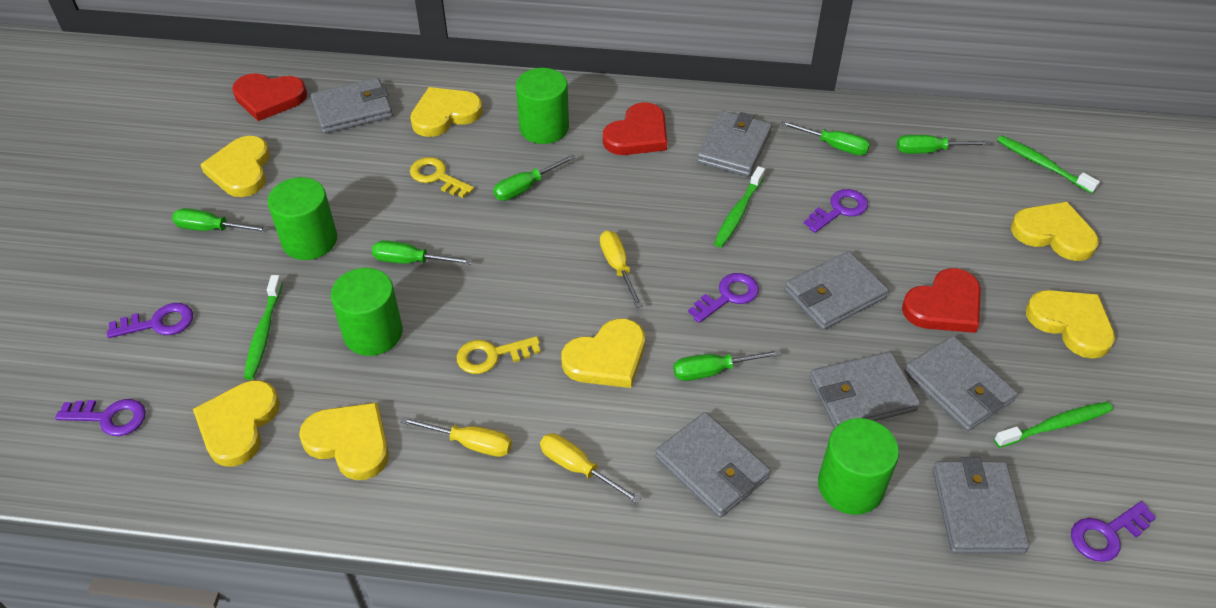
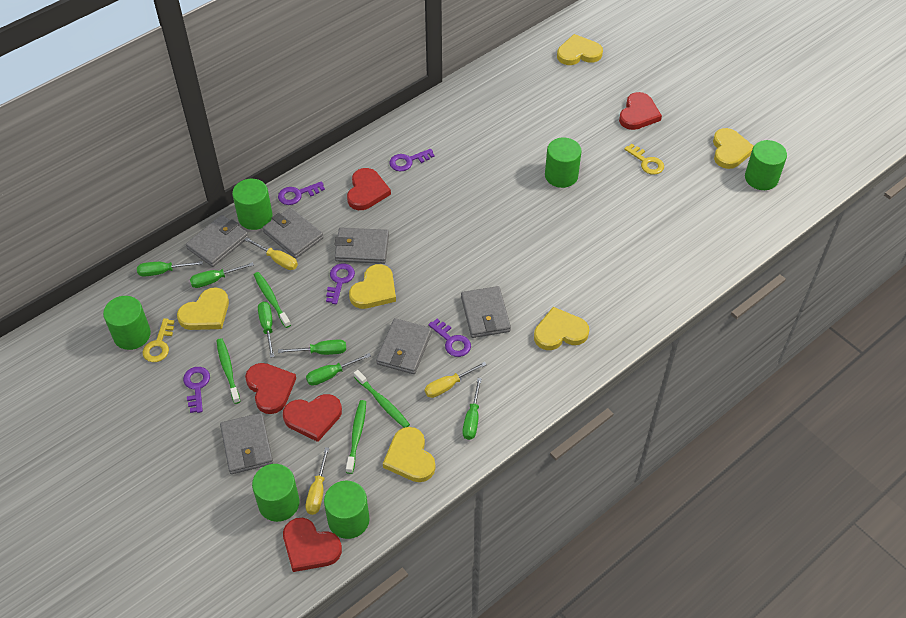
green cylinder: 4 -> 6
grey wallet: 7 -> 6
red heart: 3 -> 5
yellow heart: 7 -> 6

